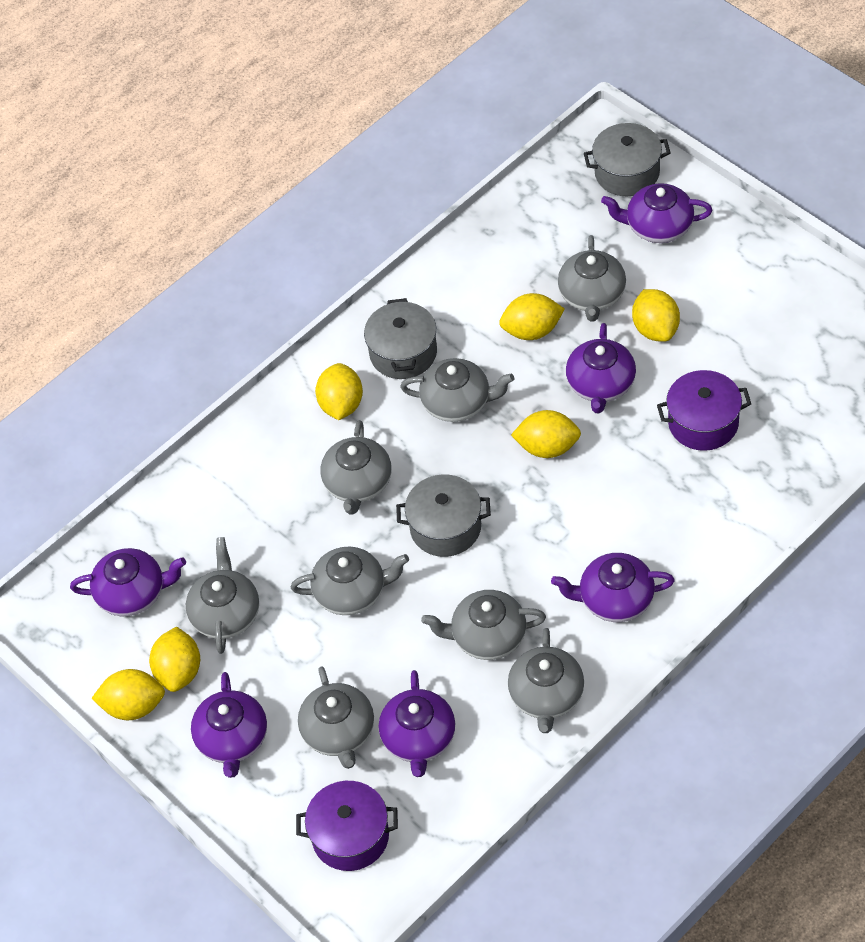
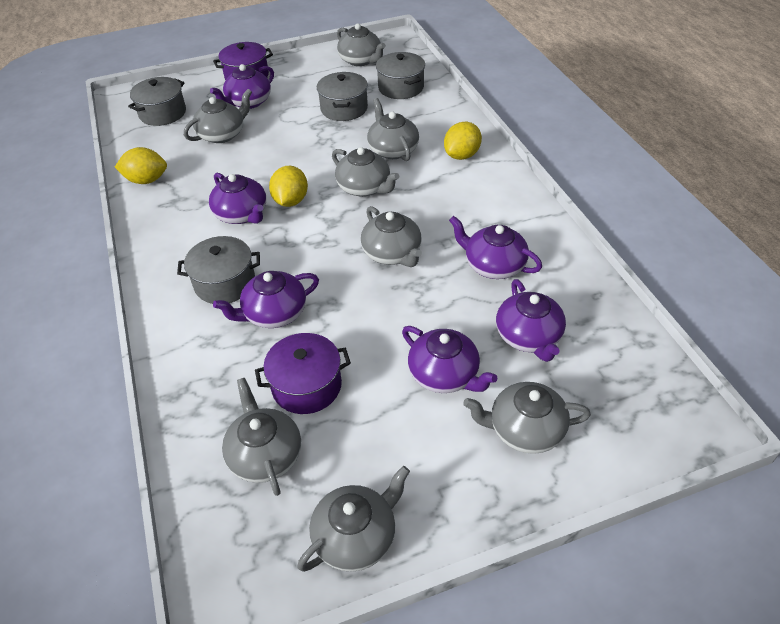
grey pot: 3 -> 4
yellow lemon: 6 -> 3

